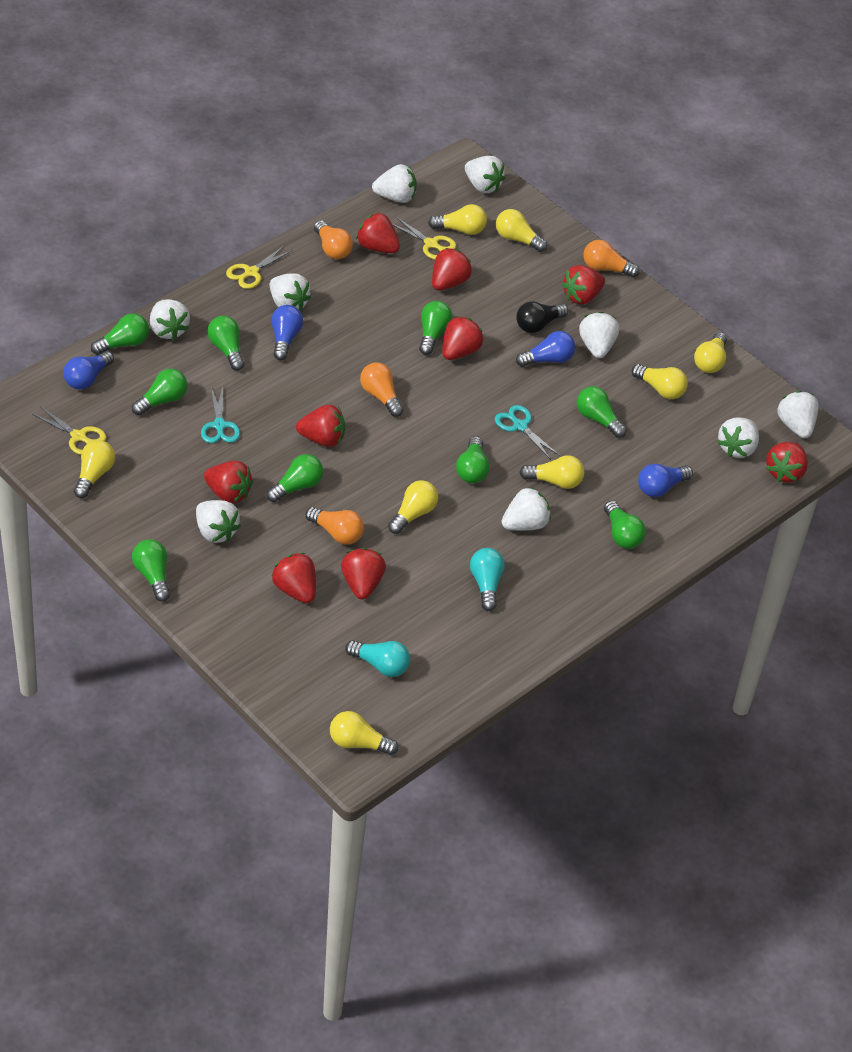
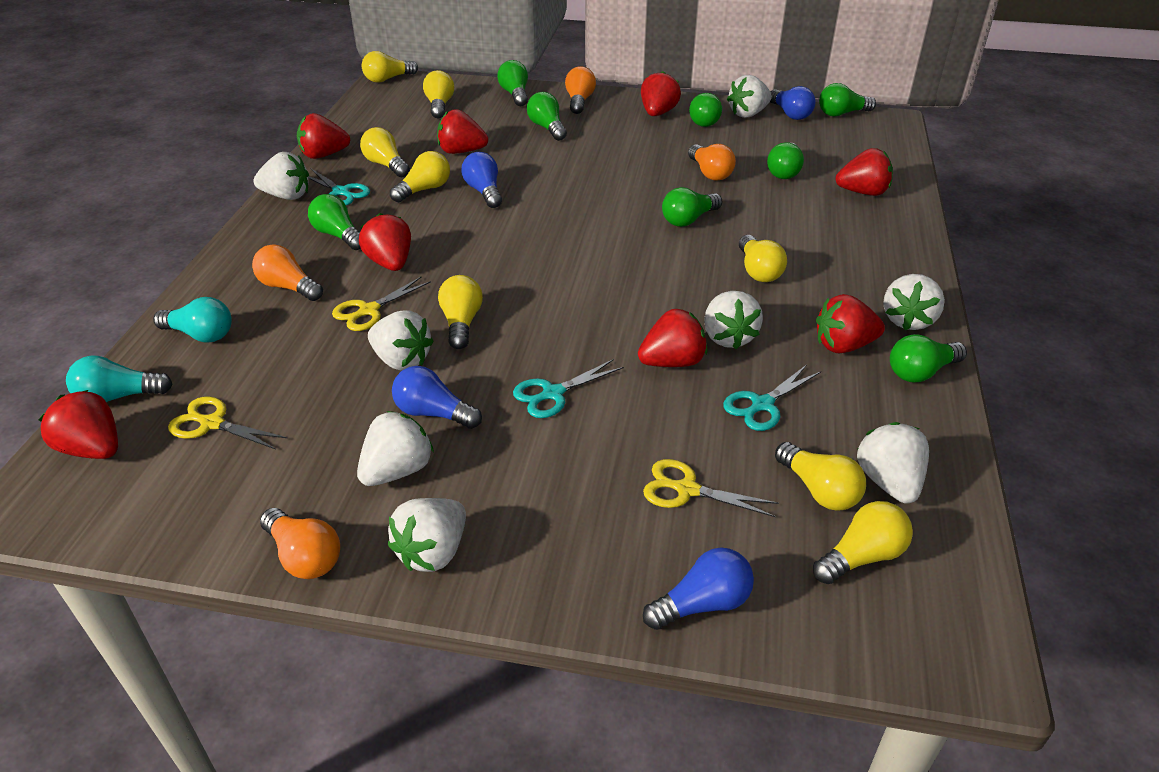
black light bulb: 1 -> 0
green light bulb: 9 -> 8
red strawberry: 9 -> 8
turquoise scissors: 2 -> 3
white strawberry: 9 -> 8

